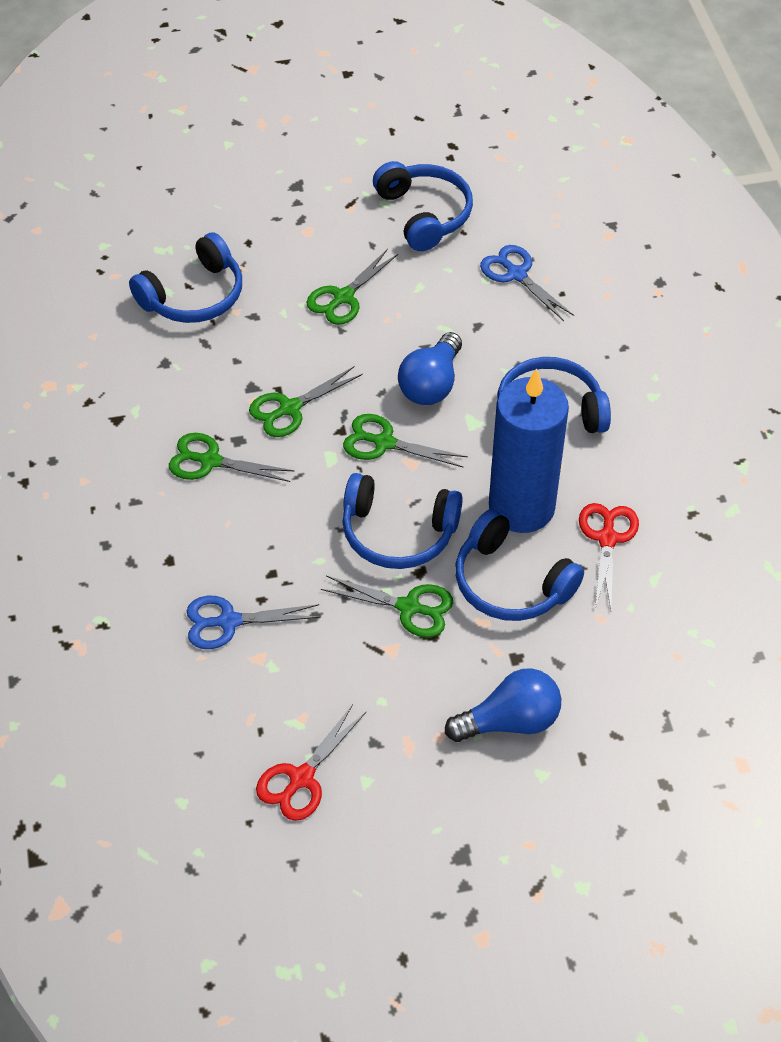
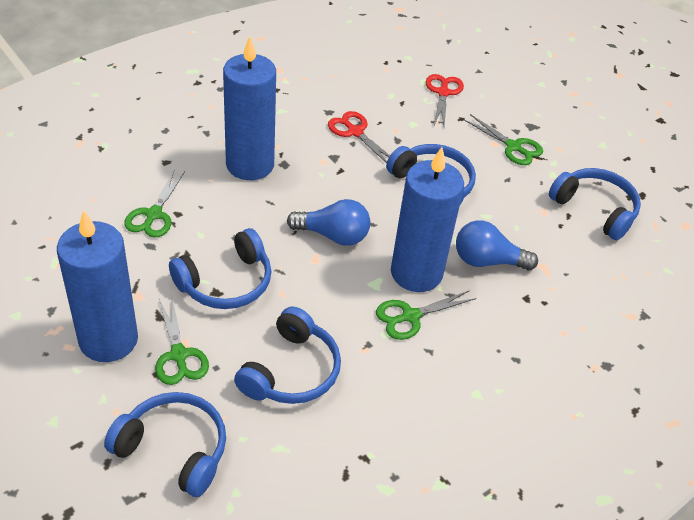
blue candle: 1 -> 3
blue scissors: 2 -> 0
green scissors: 5 -> 4

